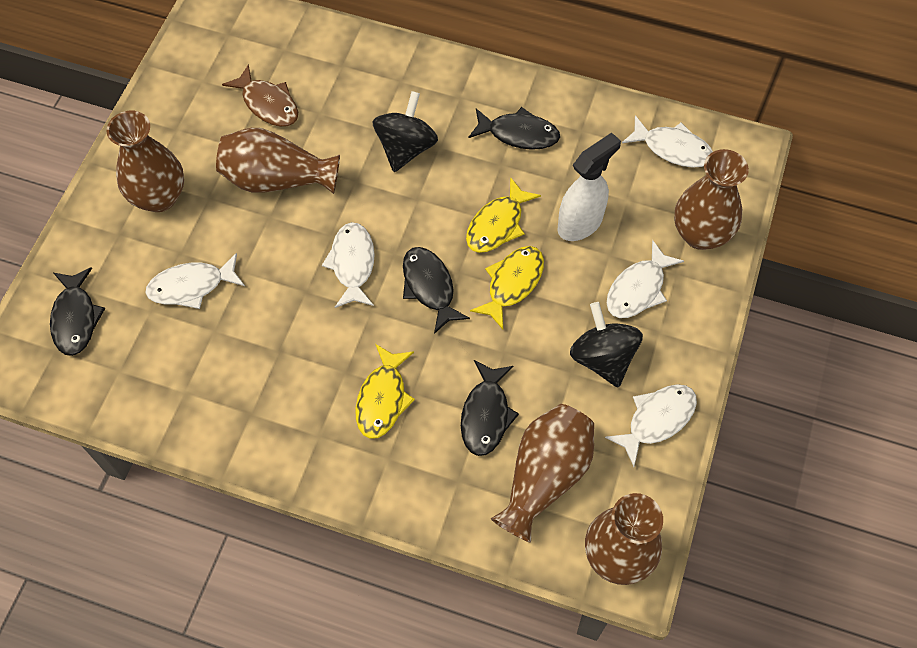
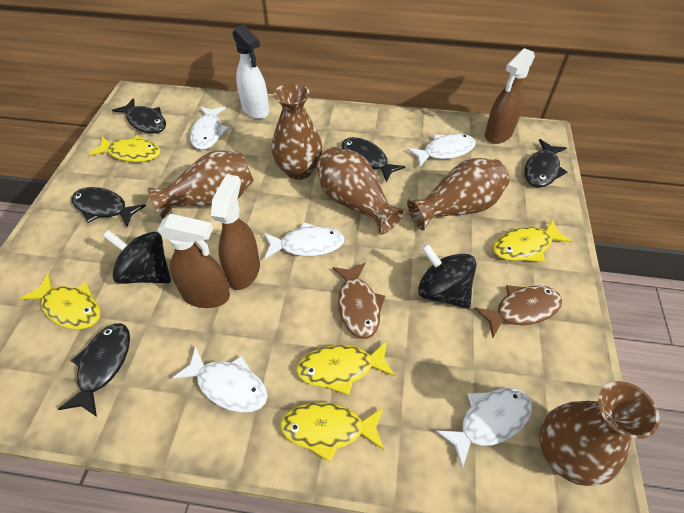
black fish: 4 -> 5
brown fish: 1 -> 2
brown spray bottle: 0 -> 3
yellow fish: 3 -> 5

